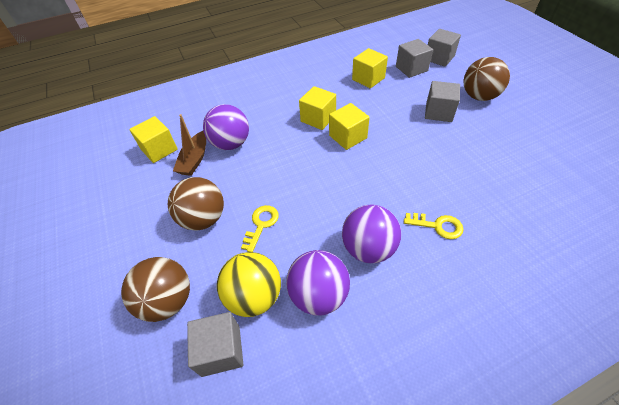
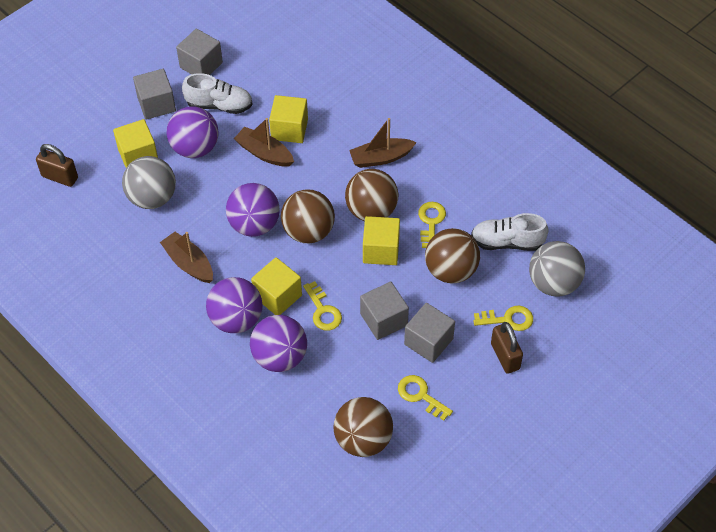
brown ball: 3 -> 4
brown boat: 1 -> 3
brown padlock: 0 -> 2
grey ball: 0 -> 2
purple ball: 3 -> 4
white shoe: 0 -> 2
yellow ball: 1 -> 0
yellow key: 2 -> 4

